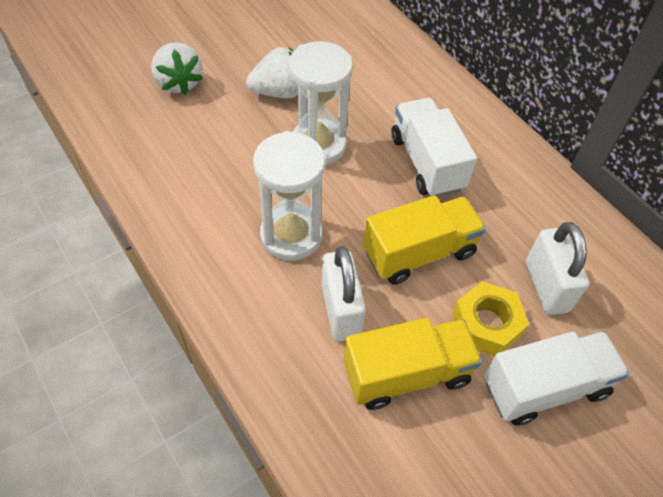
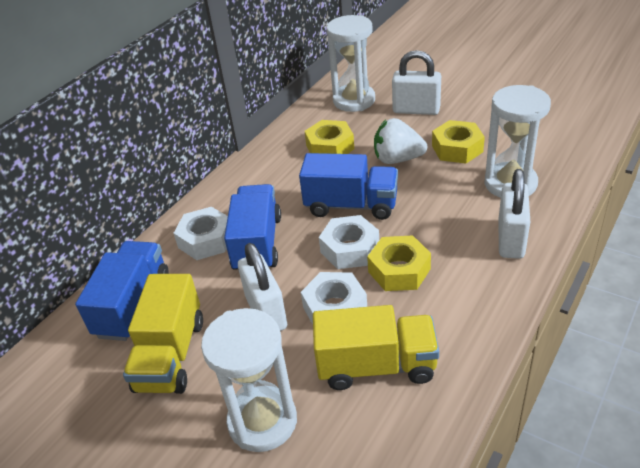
blue truck: 0 -> 3
white hourglass: 2 -> 3
white nut: 0 -> 3
white padlock: 2 -> 3
white strawberry: 2 -> 1
white truck: 2 -> 0
yellow nut: 1 -> 3

